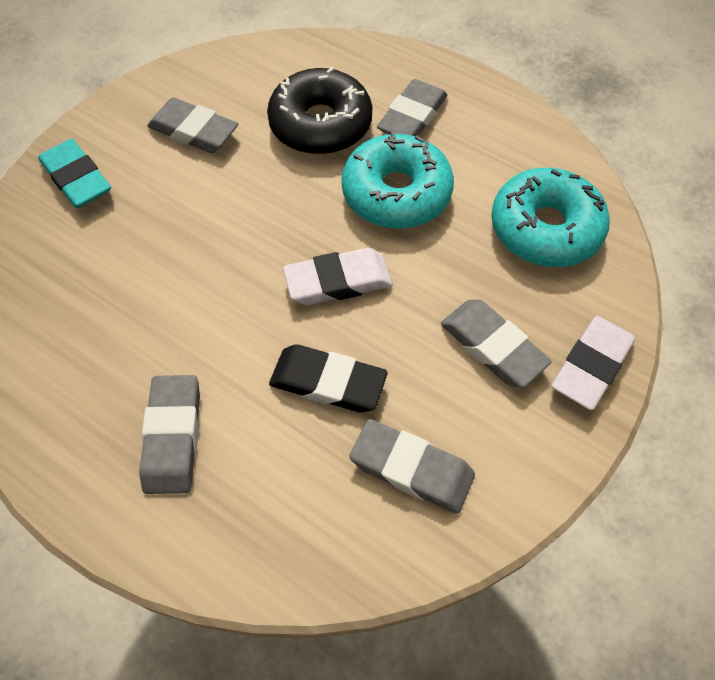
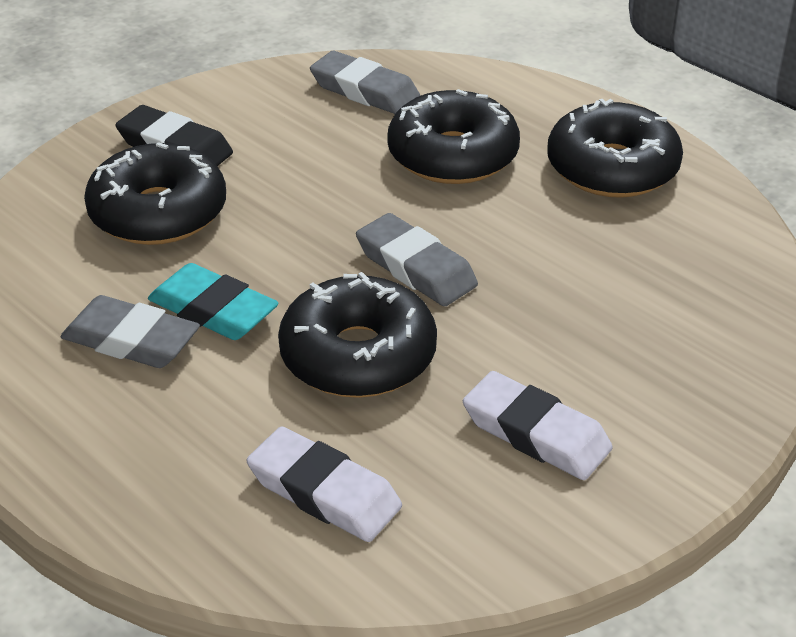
black donut: 1 -> 4
grey eraser: 5 -> 3
turquoise donut: 2 -> 0

